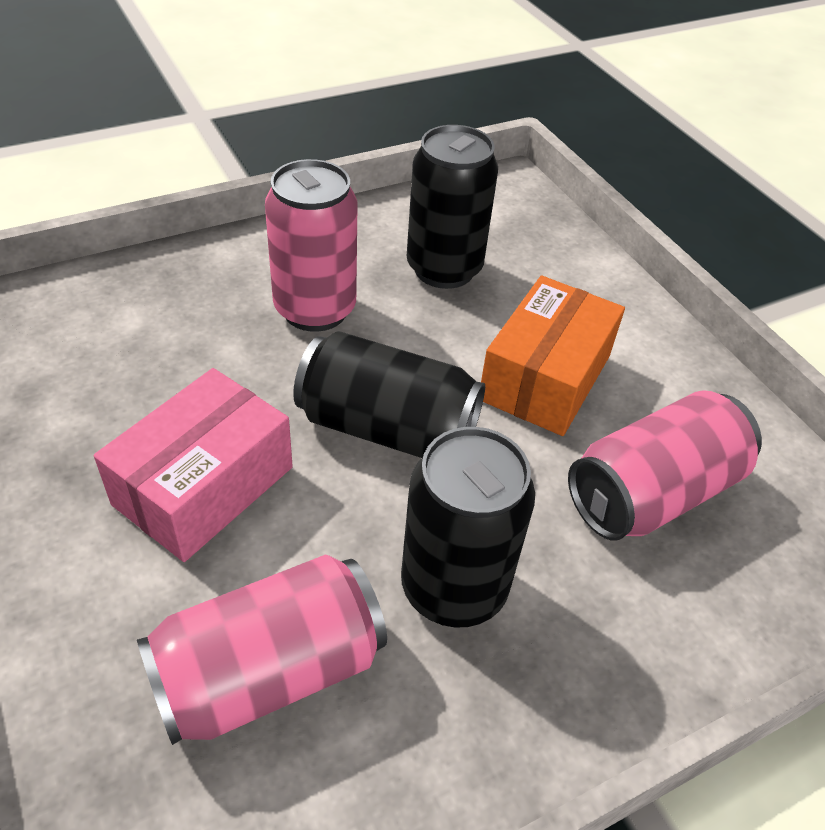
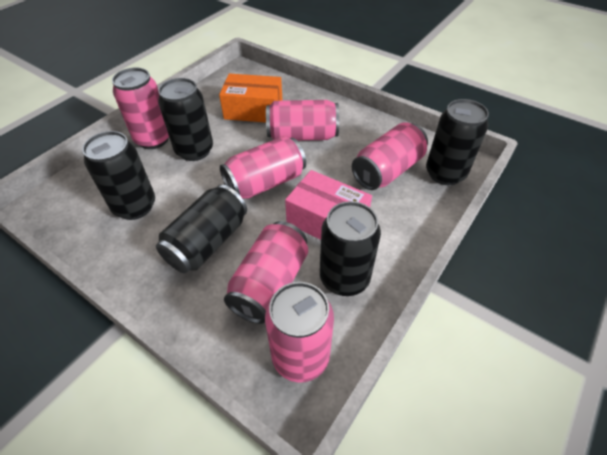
black can: 3 -> 5
pink can: 3 -> 6

